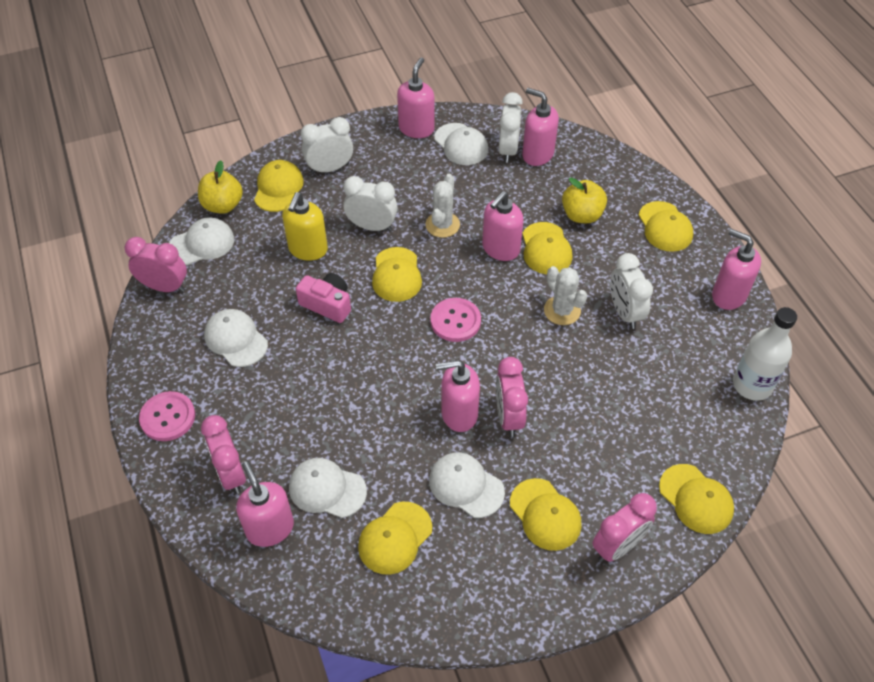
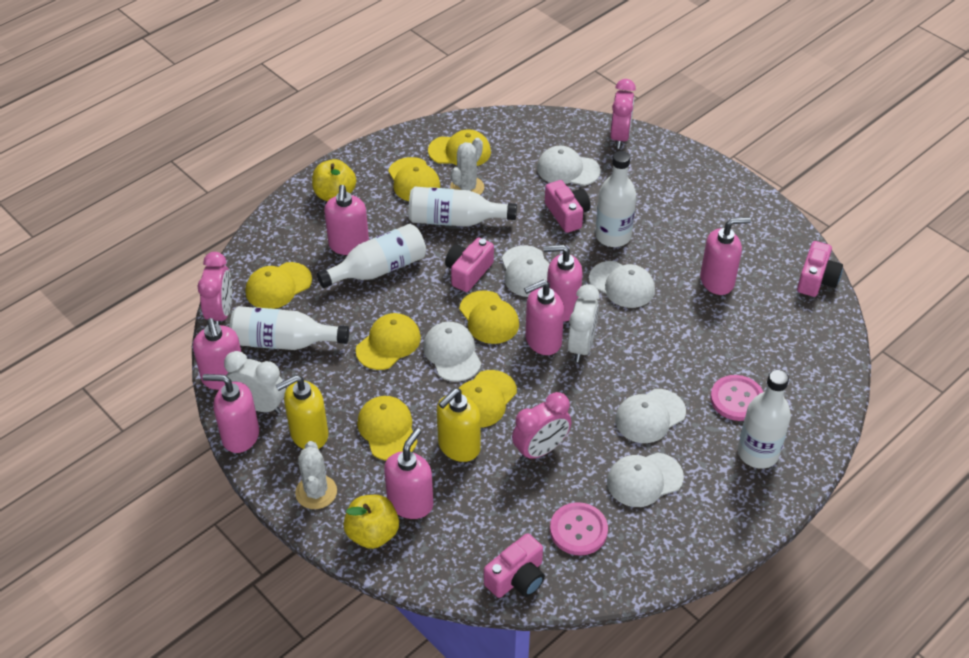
pink camera: 1 -> 4
pink clock: 4 -> 3
pink soap dispenser: 6 -> 7
white bottle: 1 -> 5
white cap: 5 -> 6
white clock: 4 -> 2
yellow soap dispenser: 1 -> 2

